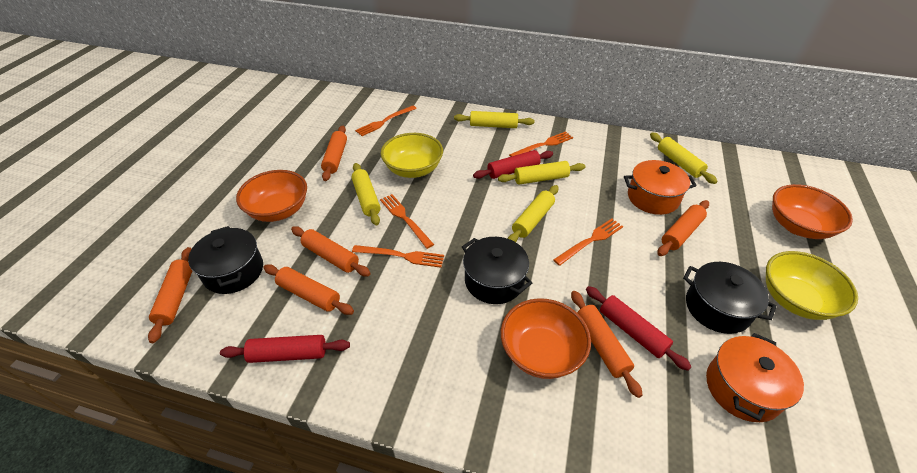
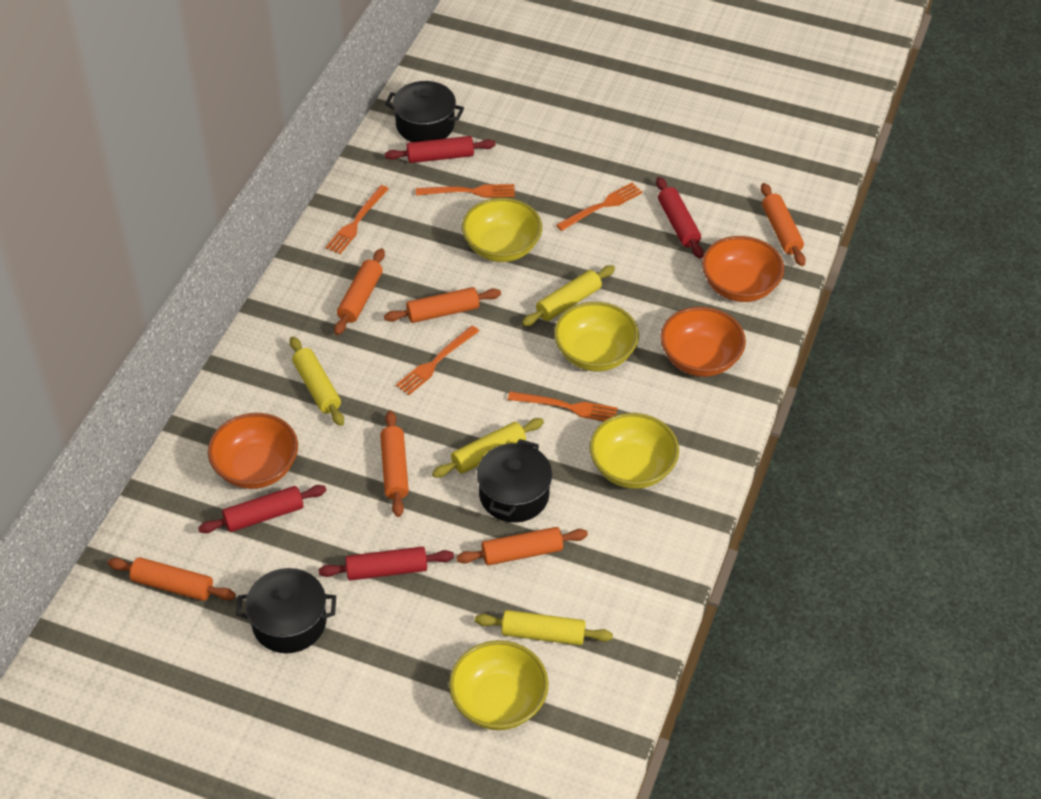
orange pot: 2 -> 0
red rolling pin: 3 -> 4
yellow bowl: 2 -> 4
yellow rolling pin: 5 -> 4

